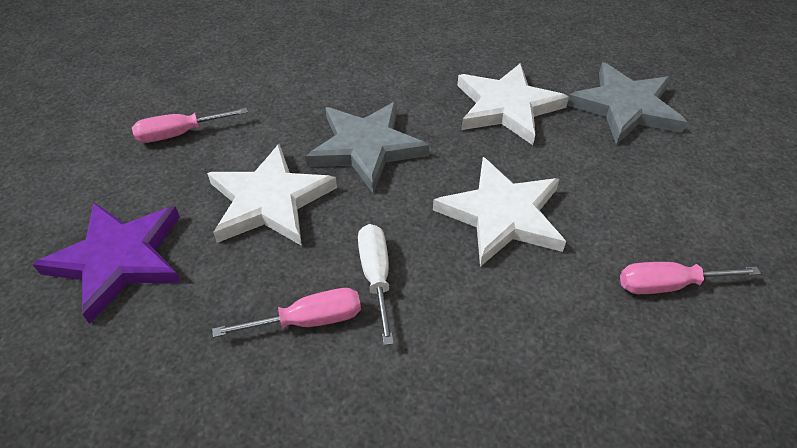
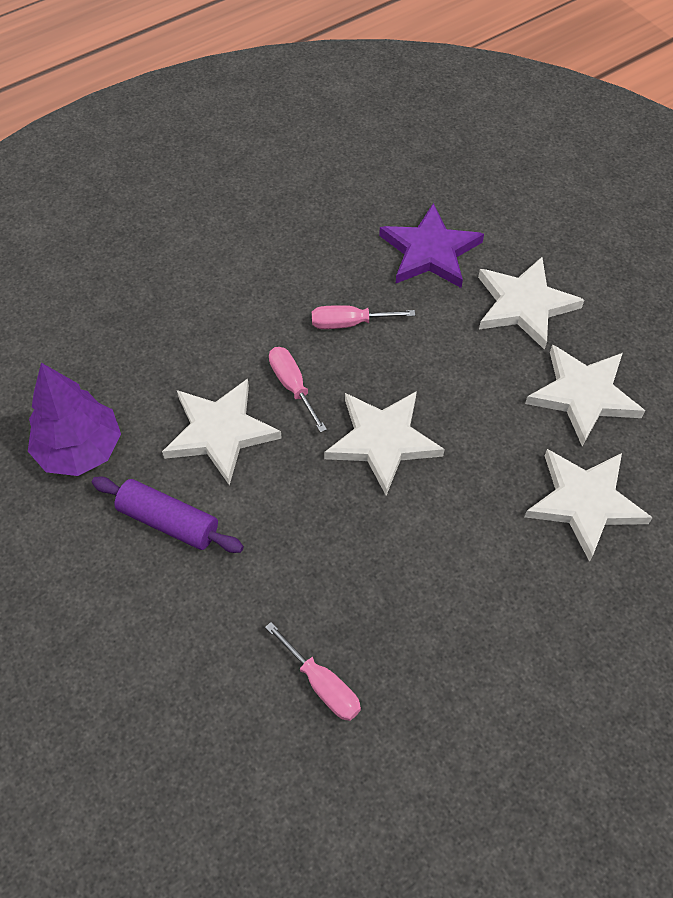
grey star: 2 -> 0
purple rolling pin: 0 -> 1
purple tree: 0 -> 1
white screwdriver: 1 -> 0
white star: 3 -> 5

